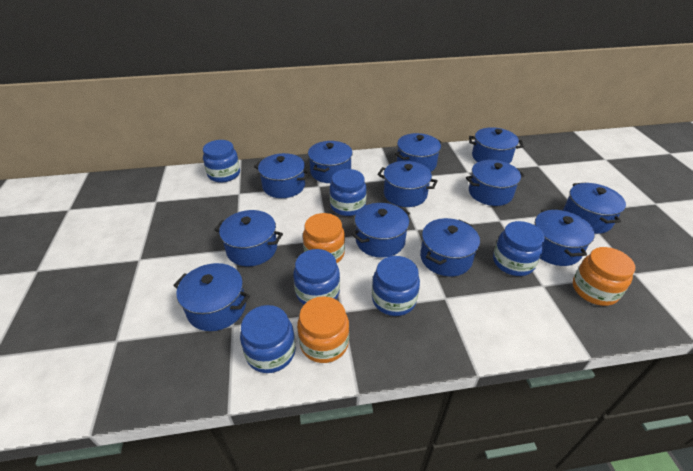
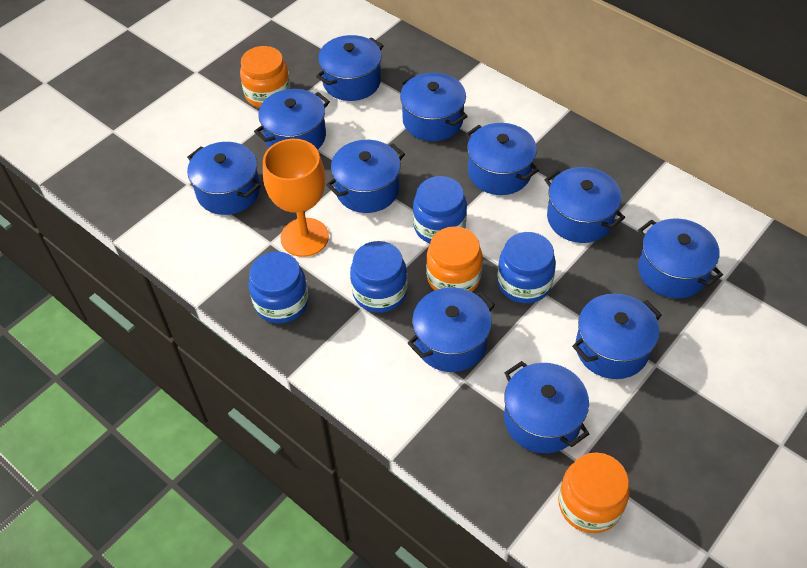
blue jar: 6 -> 4
blue pot: 12 -> 11
orange goblet: 0 -> 1

